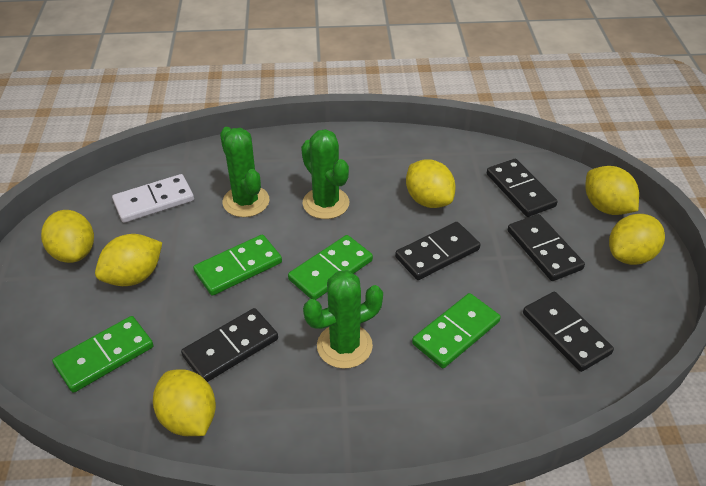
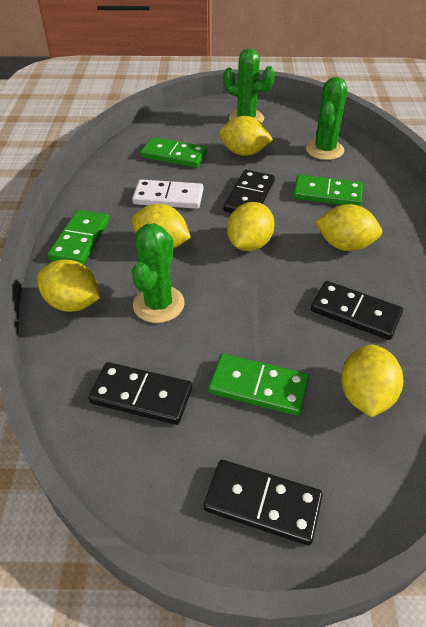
black domino: 5 -> 4

